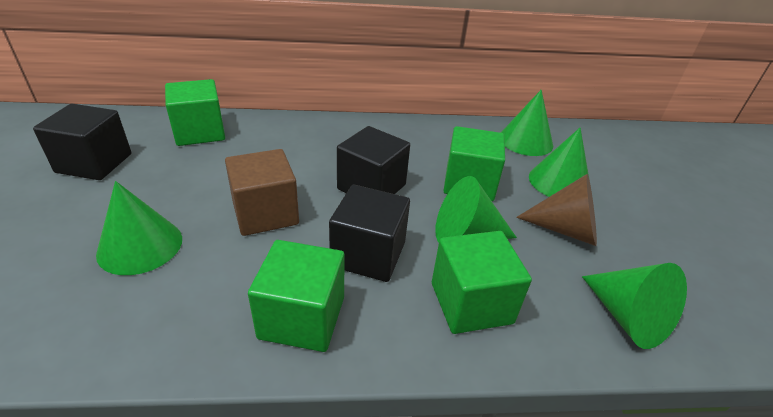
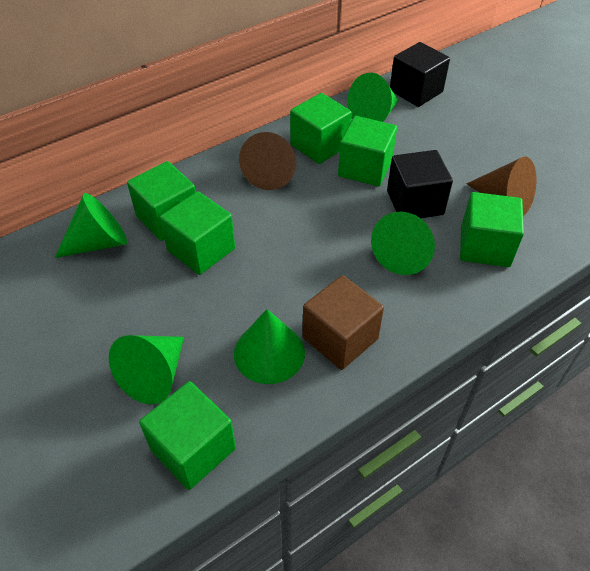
black cube: 3 -> 2
brown cone: 1 -> 2
green cube: 4 -> 6

